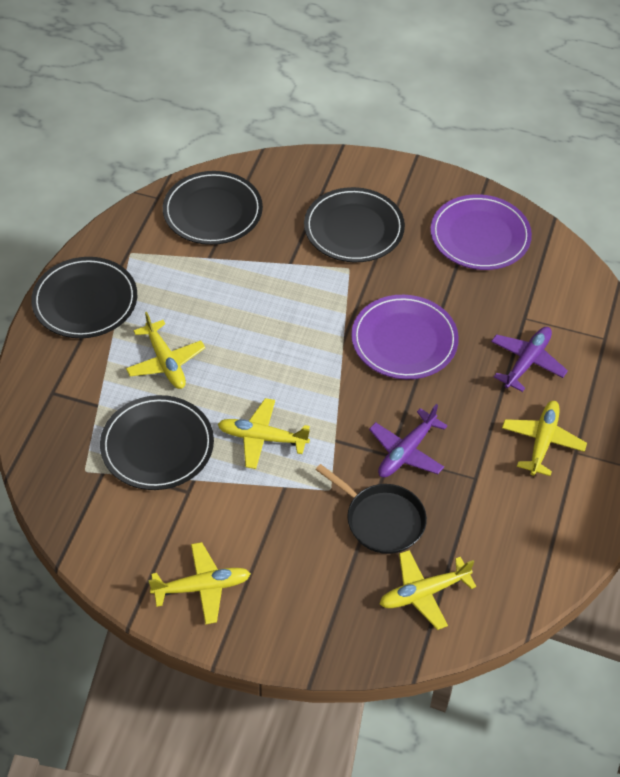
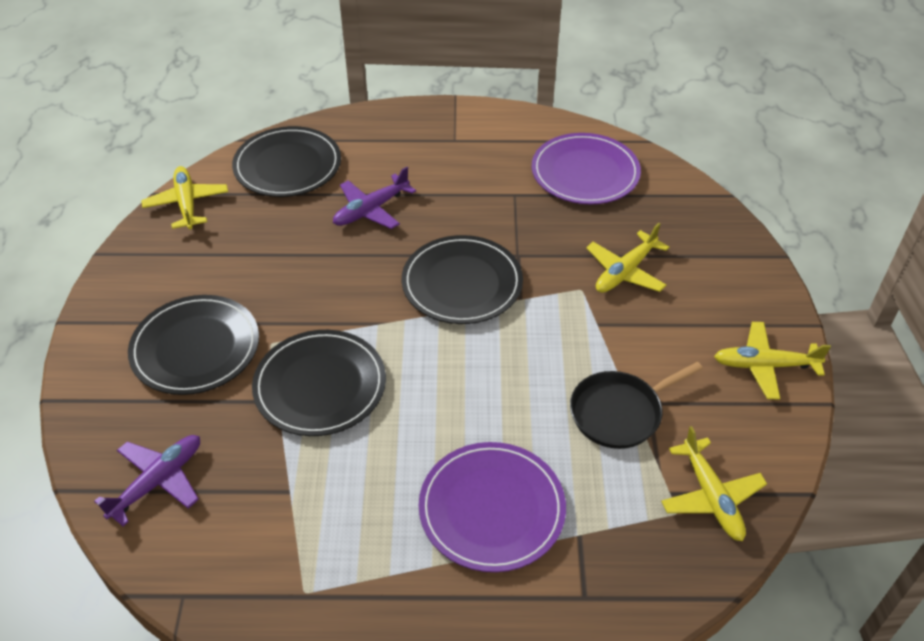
yellow plane: 5 -> 4

